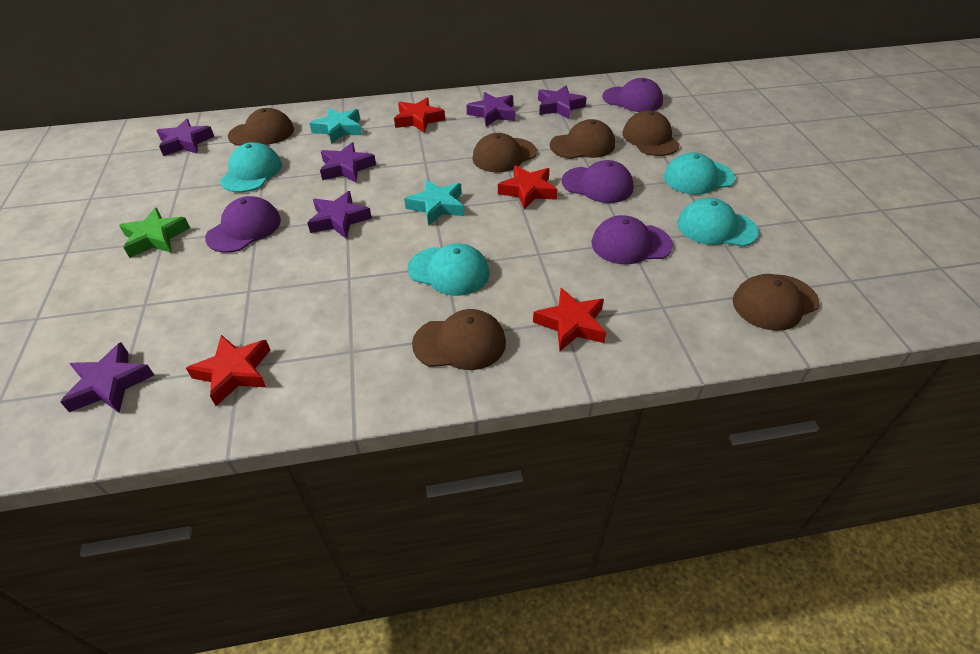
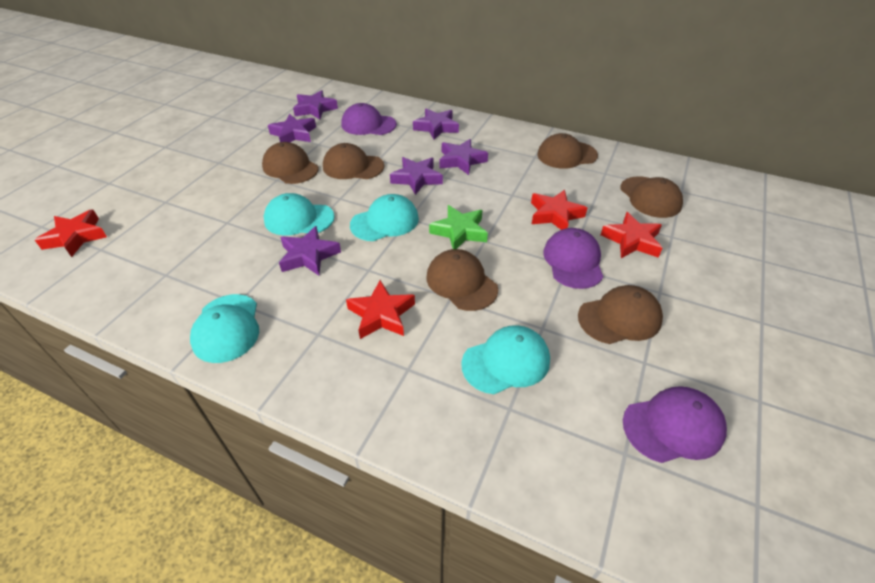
purple cap: 4 -> 3
turquoise star: 2 -> 0

